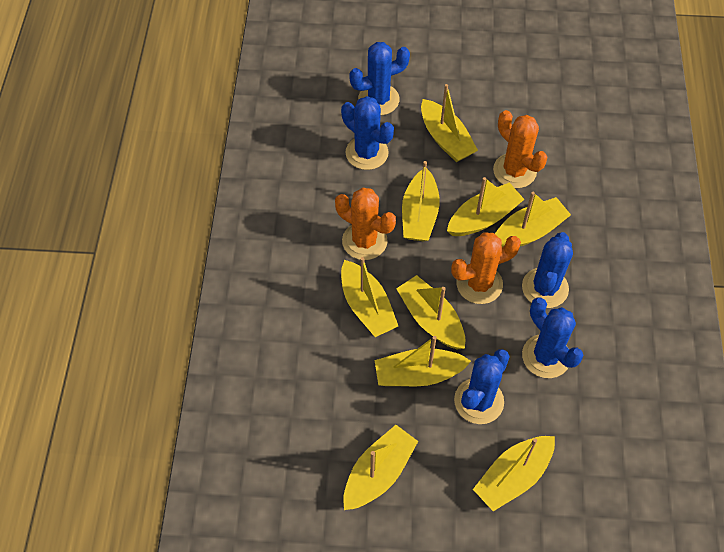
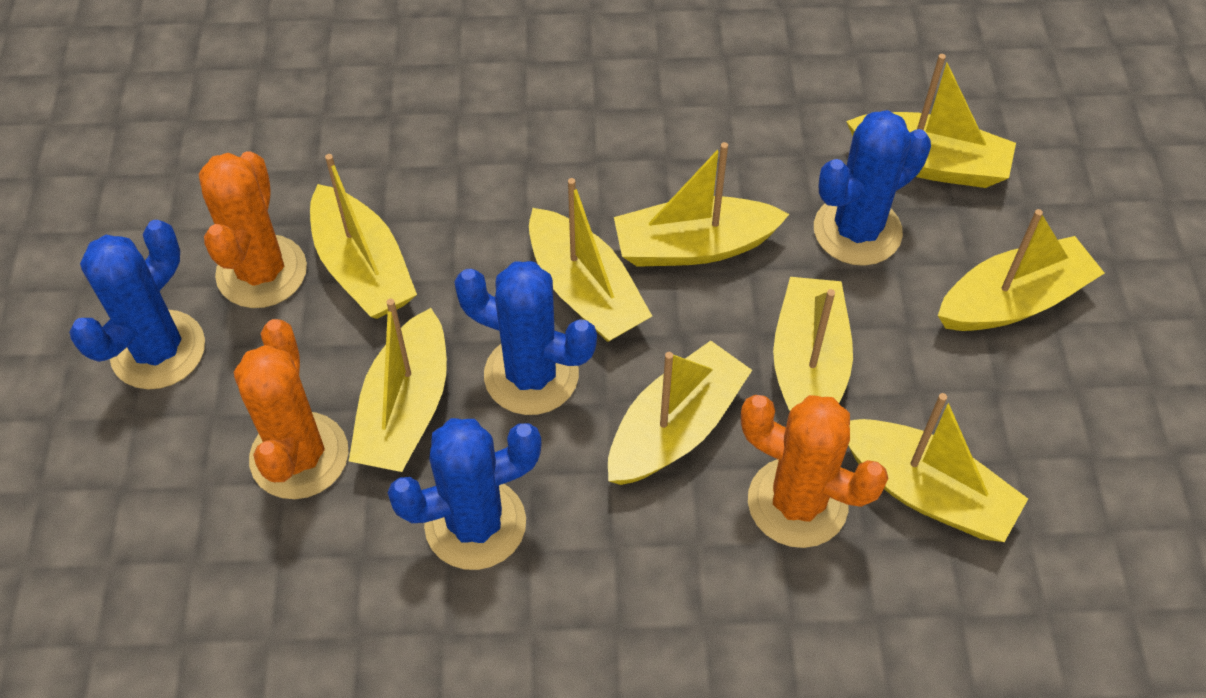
blue cactus: 5 -> 4

